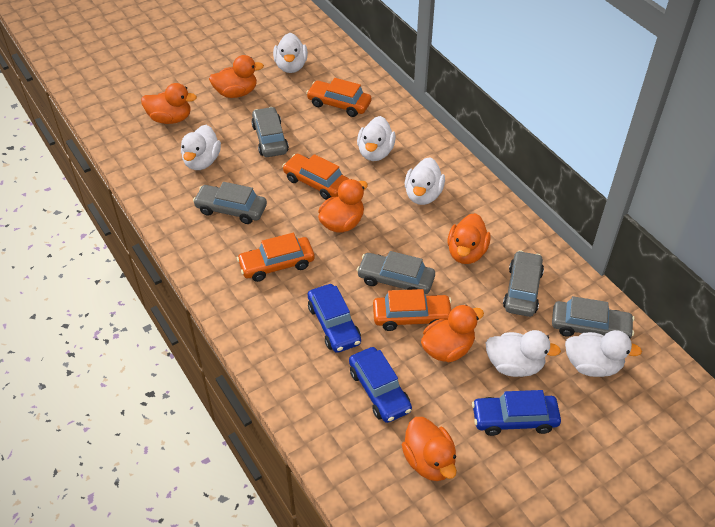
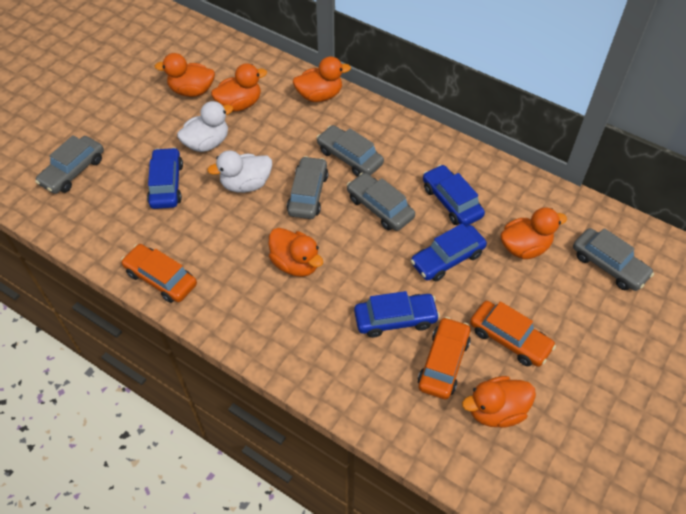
blue car: 3 -> 4
orange car: 4 -> 3
white duck: 6 -> 2

